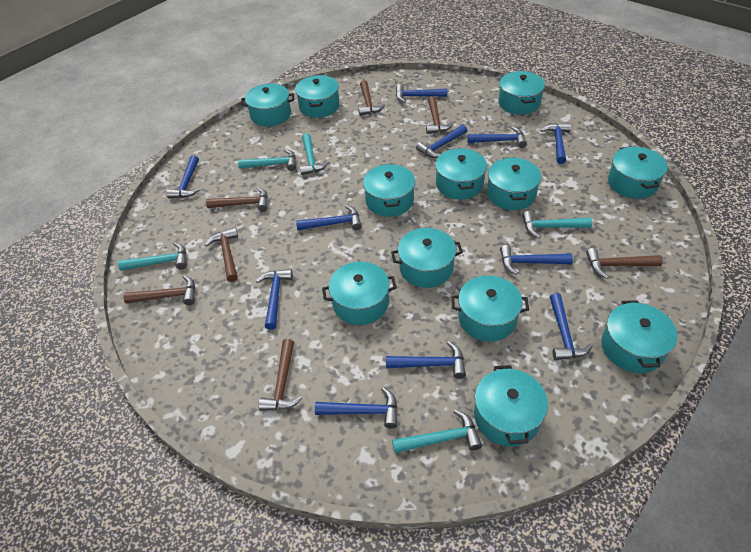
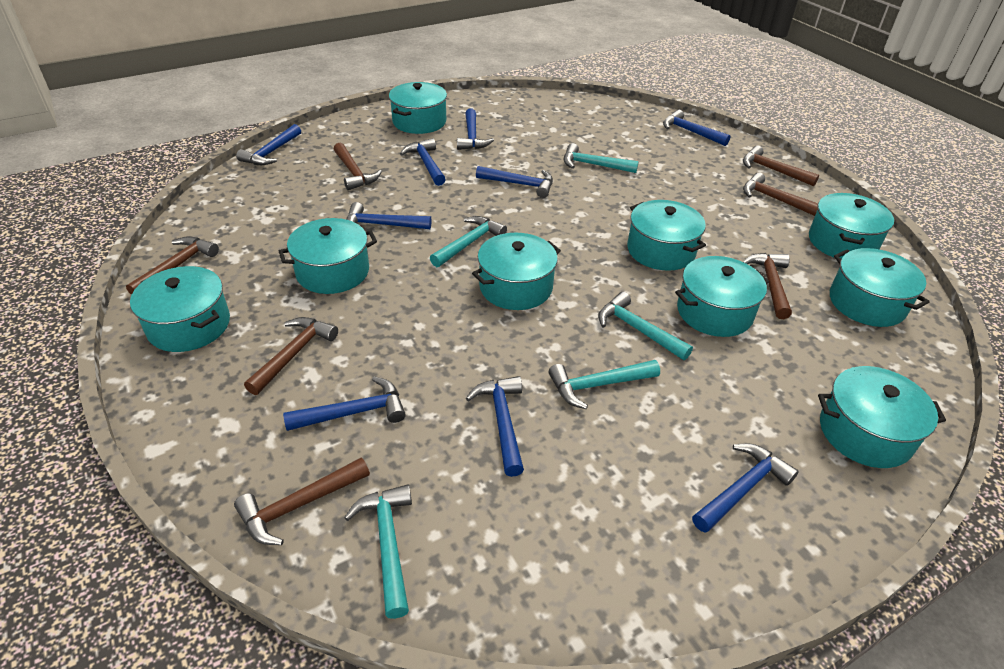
blue hammer: 11 -> 9
turquoise pot: 12 -> 9

